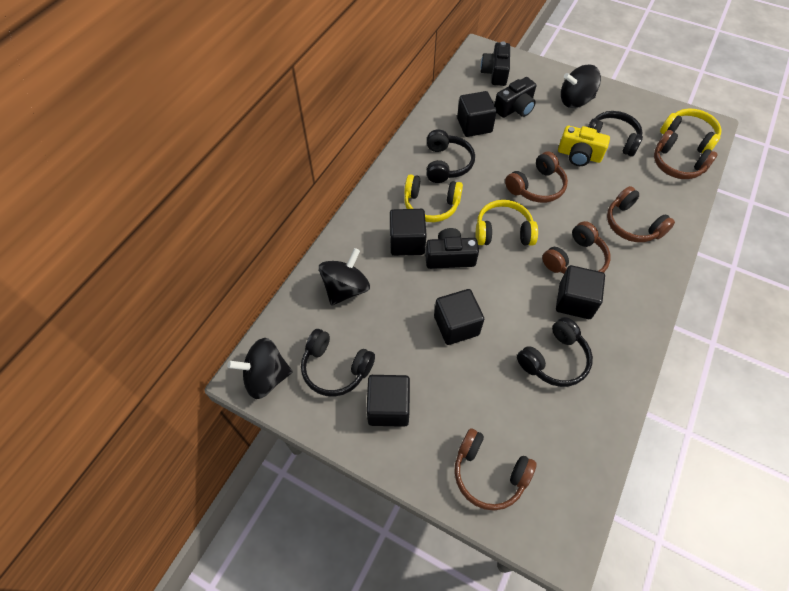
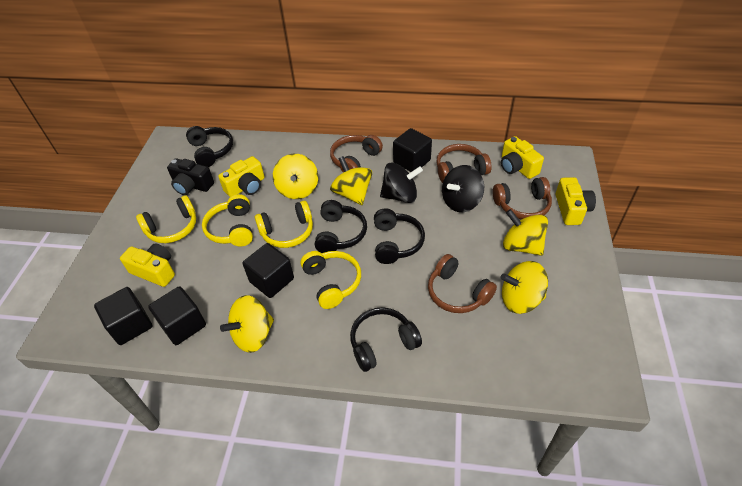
black camera: 3 -> 1
black cube: 5 -> 4
black spinning top: 3 -> 2
brown headphones: 5 -> 4
yellow camera: 1 -> 4
yellow headphones: 3 -> 4
yellow spinning top: 0 -> 5

